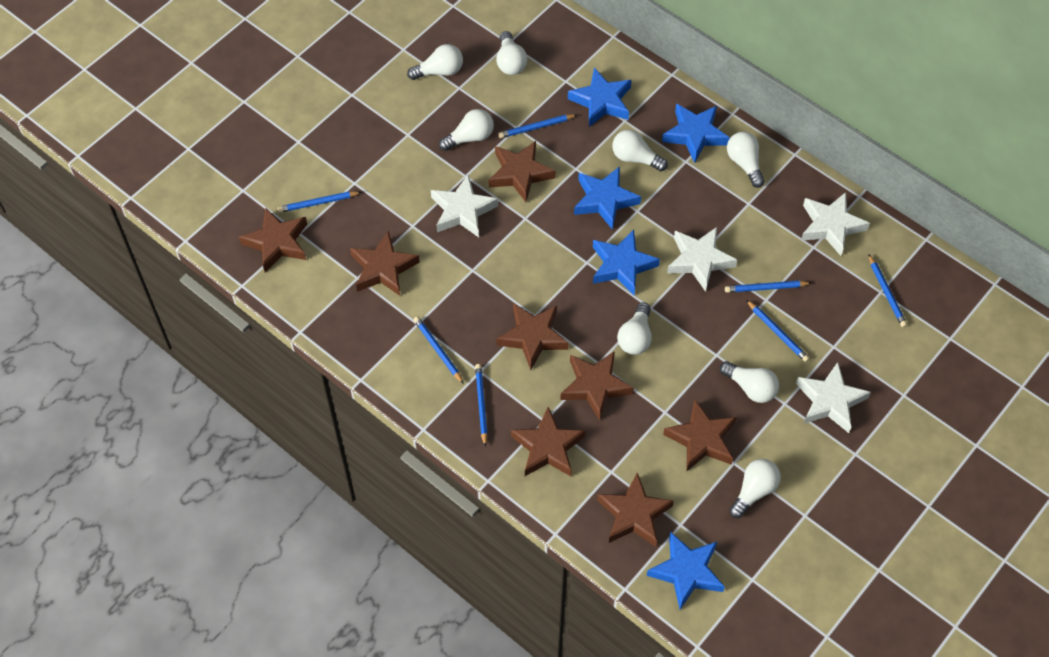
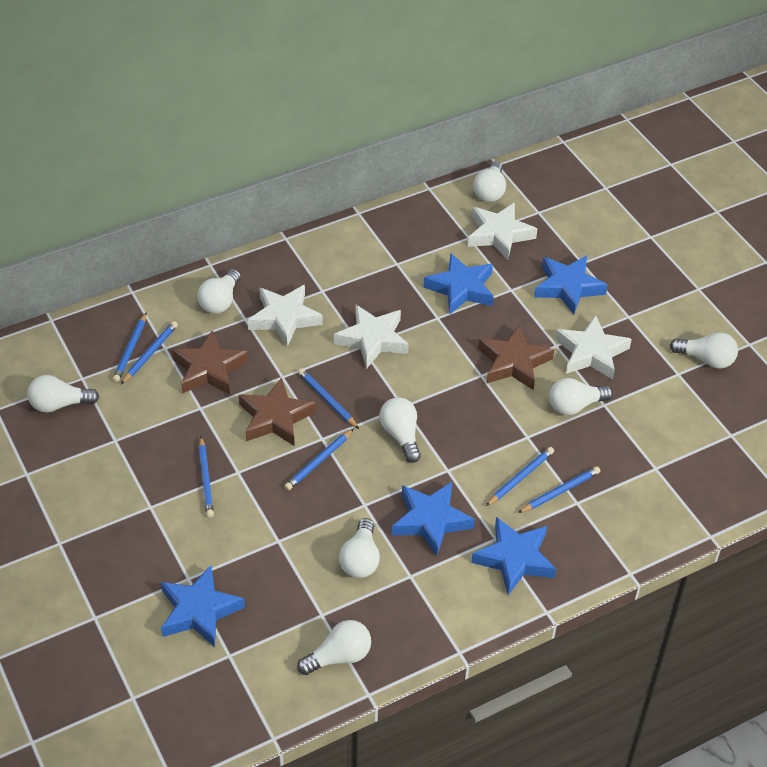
brown star: 8 -> 3

